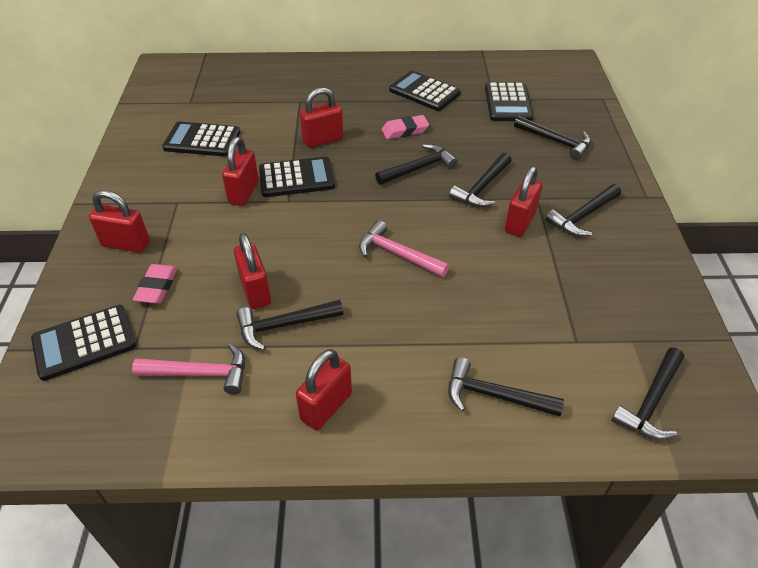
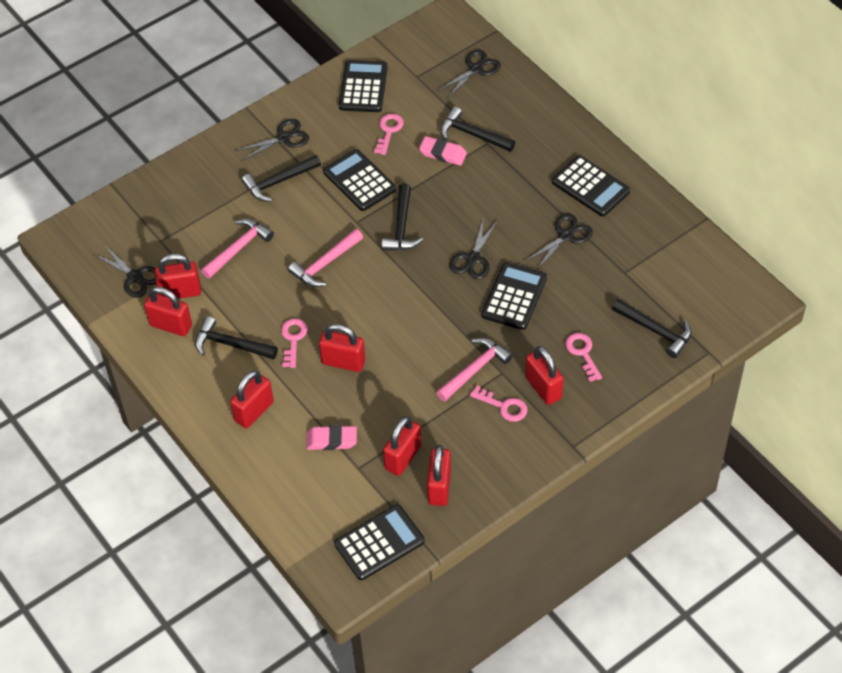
black hammer: 7 -> 5
black scissors: 0 -> 5
pink hammer: 2 -> 3
pink key: 0 -> 4
red padlock: 6 -> 7

